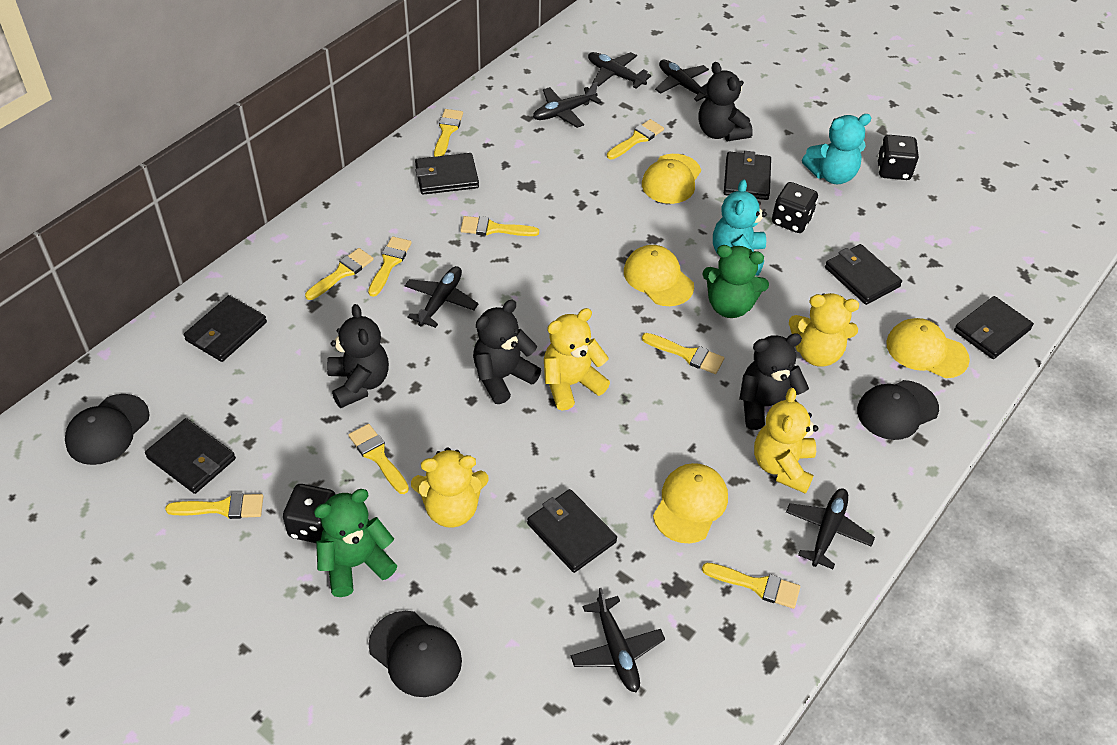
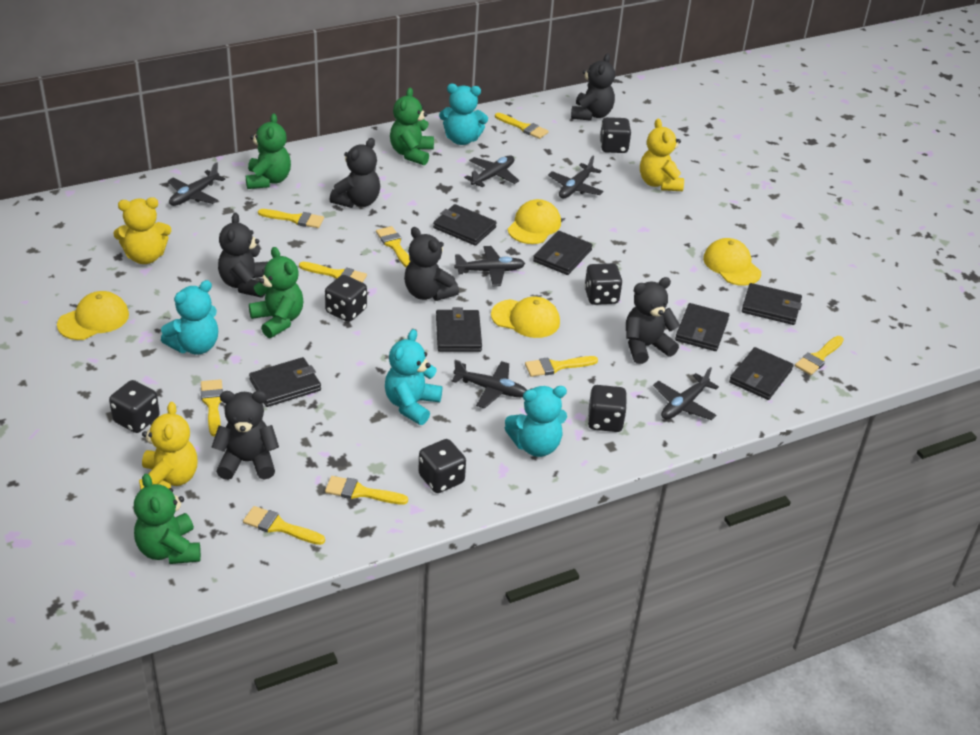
black cap: 3 -> 0
black dice: 3 -> 6
black teddy bear: 4 -> 6
green teddy bear: 2 -> 4
turquoise teddy bear: 2 -> 4
yellow teddy bear: 4 -> 3

